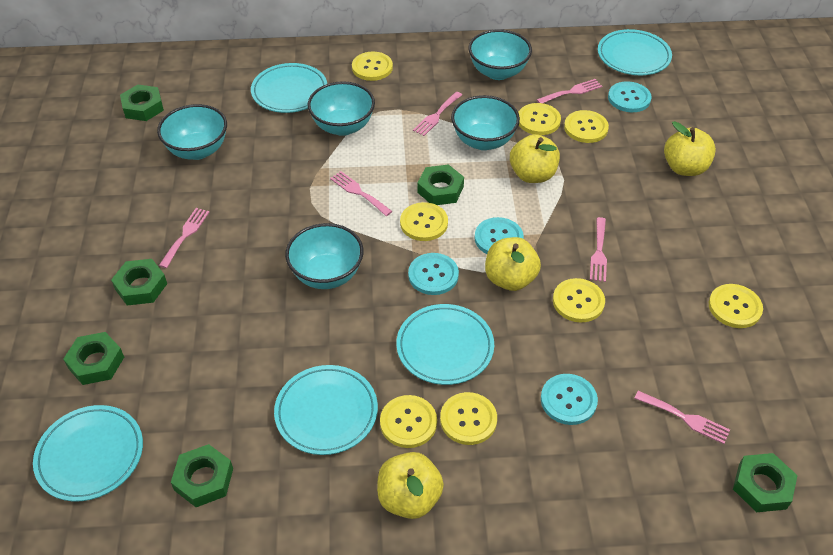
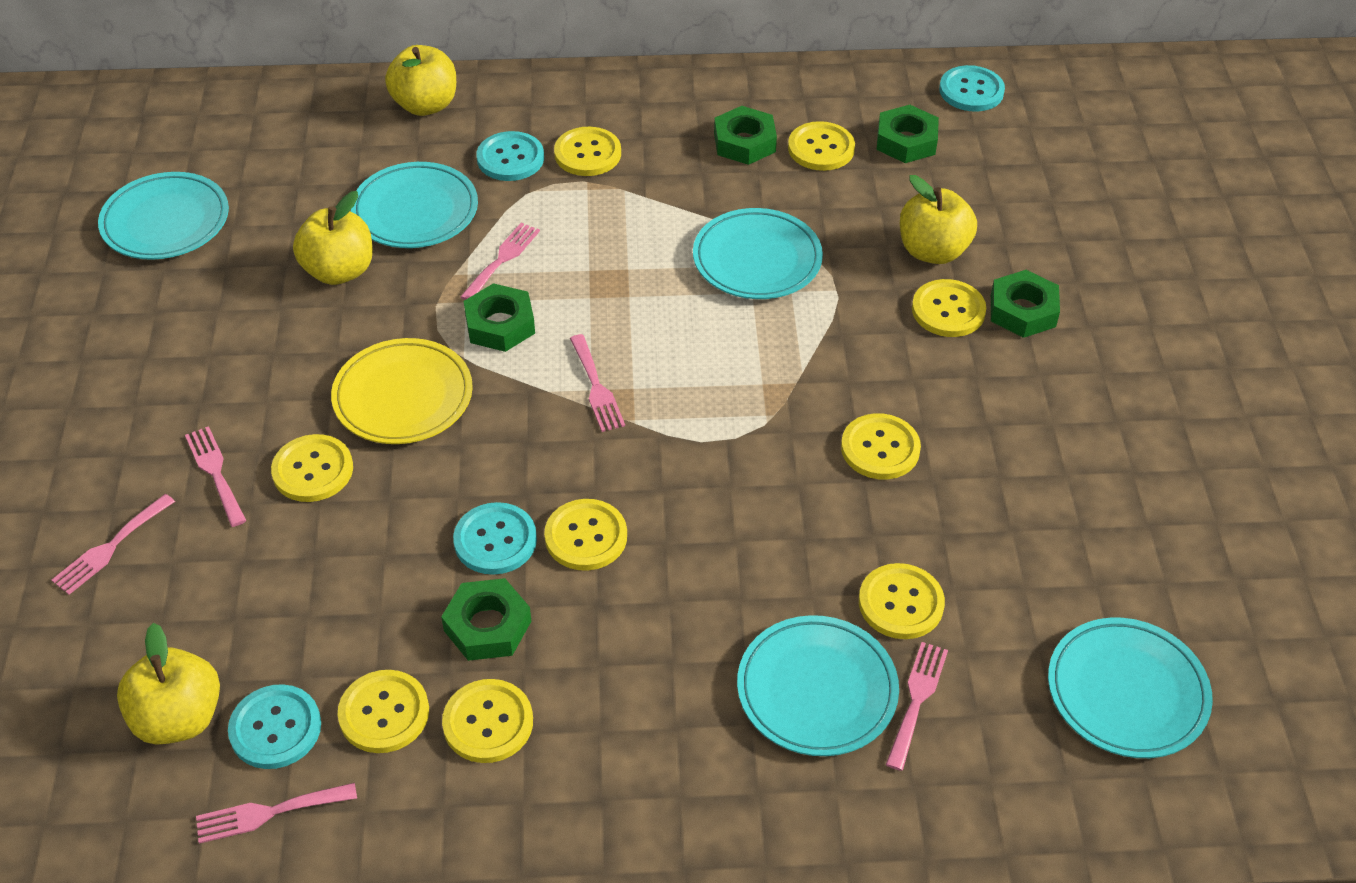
green nut: 6 -> 5
turquoise bowl: 5 -> 0
yellow button: 8 -> 9
yellow plate: 0 -> 1

